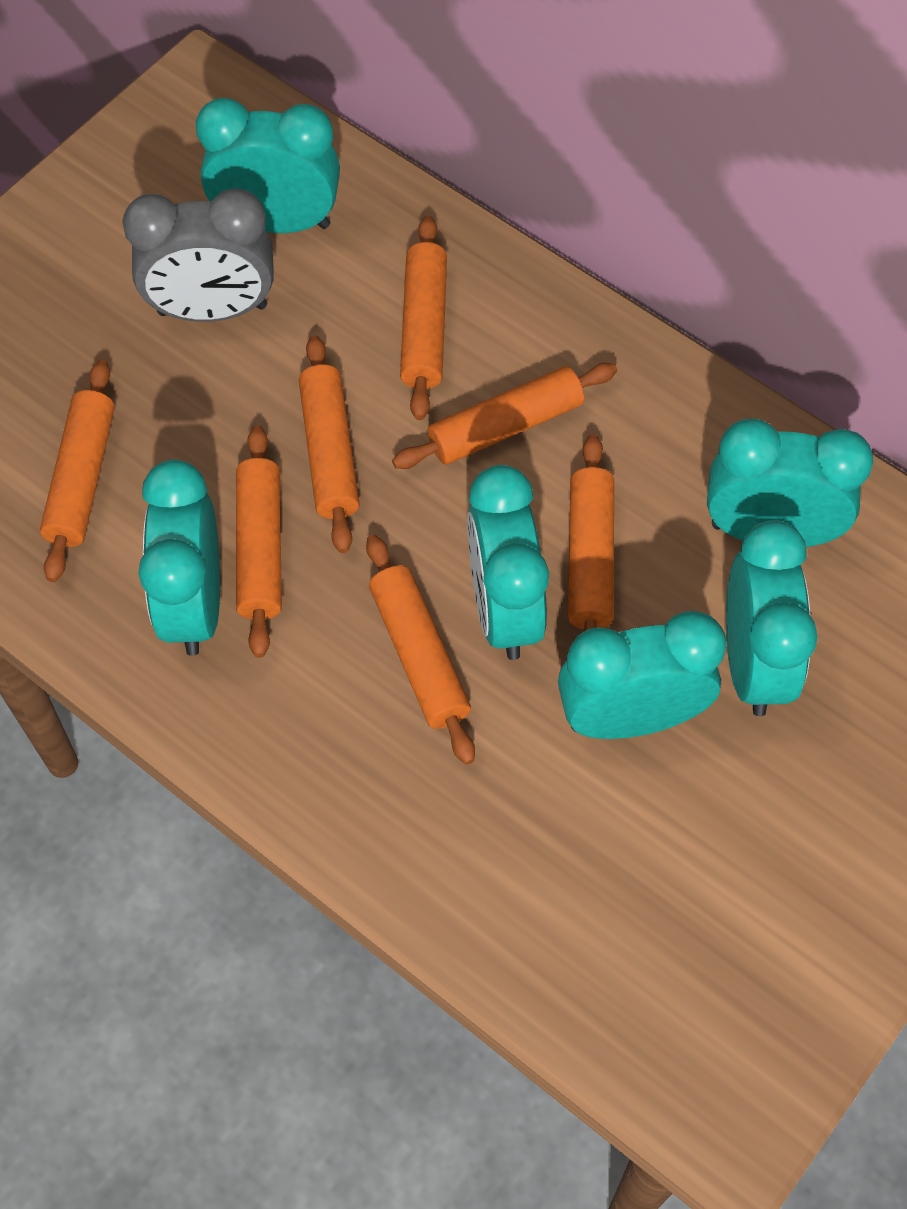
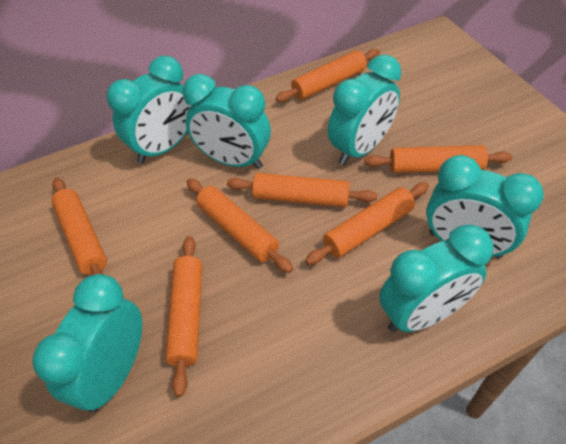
grey clock: 1 -> 0

